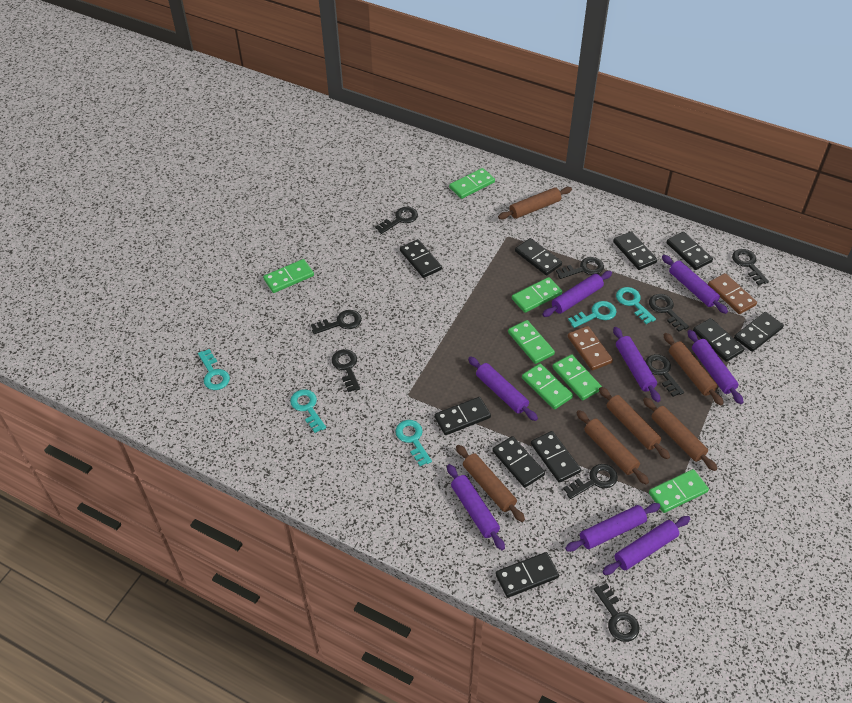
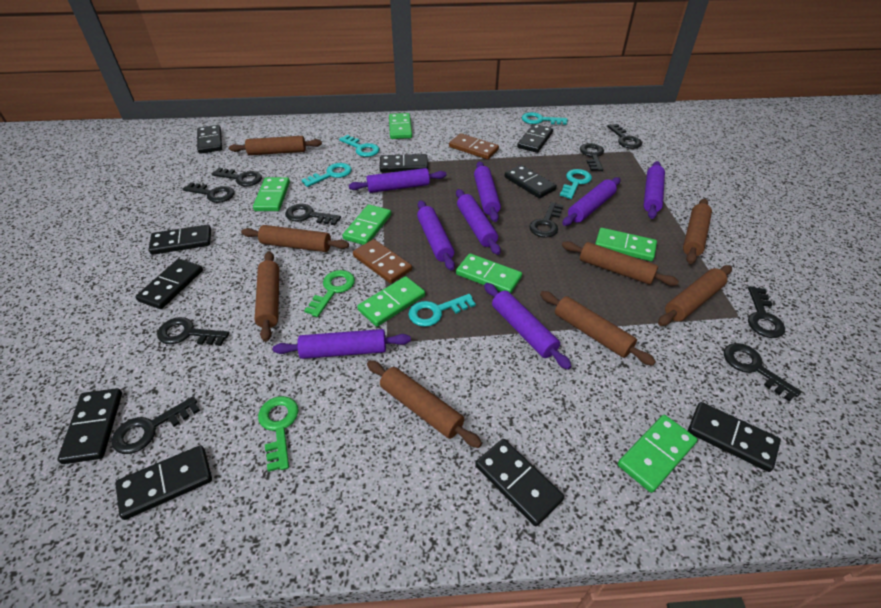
black key: 9 -> 10
brown rolling pin: 6 -> 8
green key: 0 -> 2

